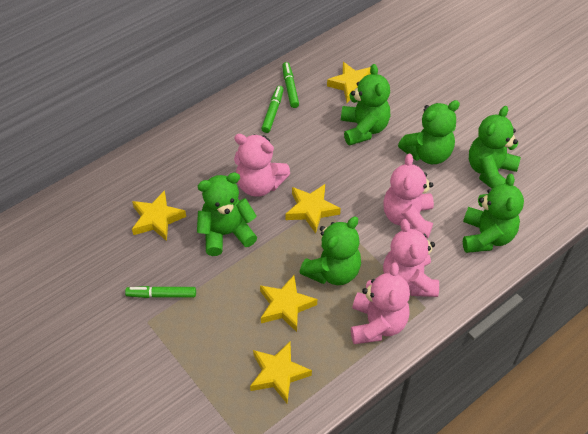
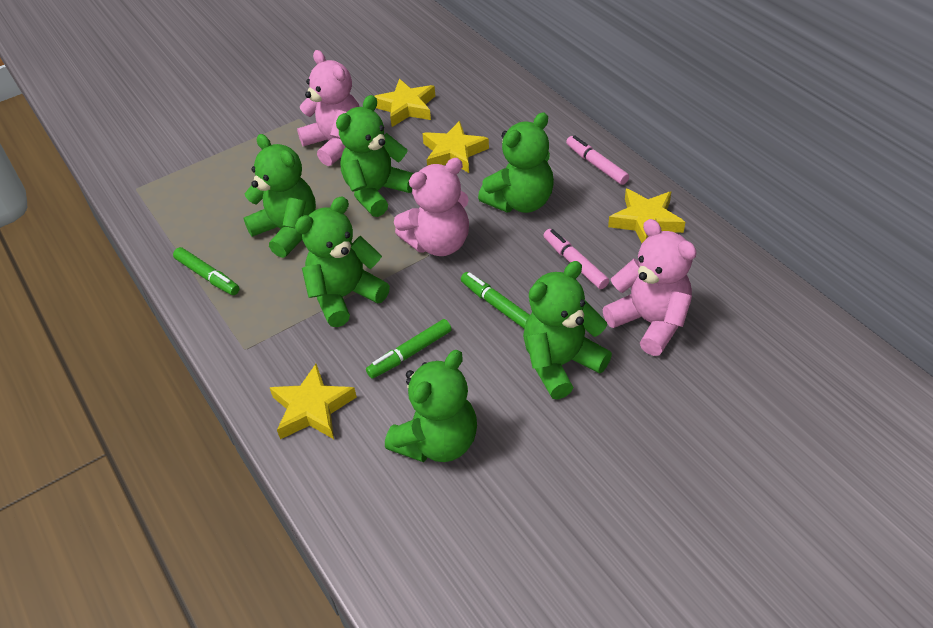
pink marker: 0 -> 2
pink teddy bear: 4 -> 3
yellow star: 5 -> 4

